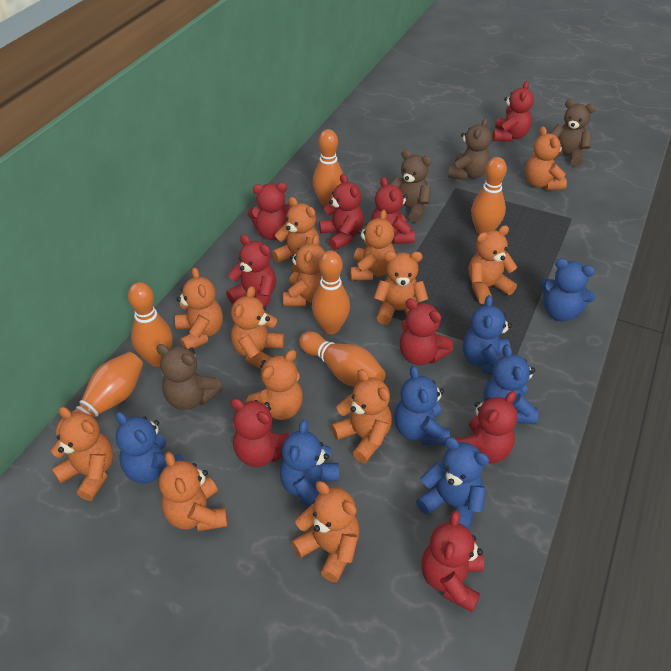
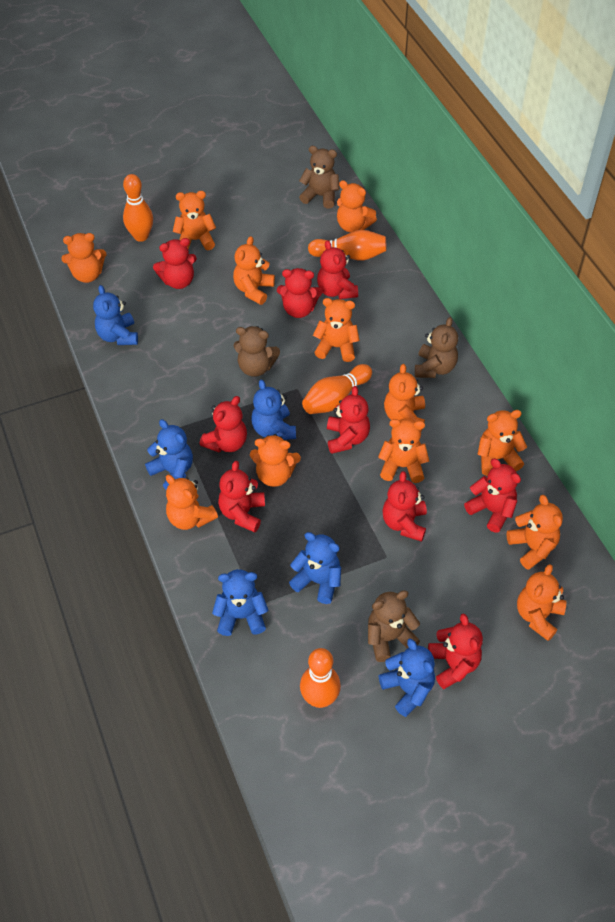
blue teddy bear: 7 -> 6
orange bowling pin: 6 -> 4
orange teddy bear: 13 -> 12

